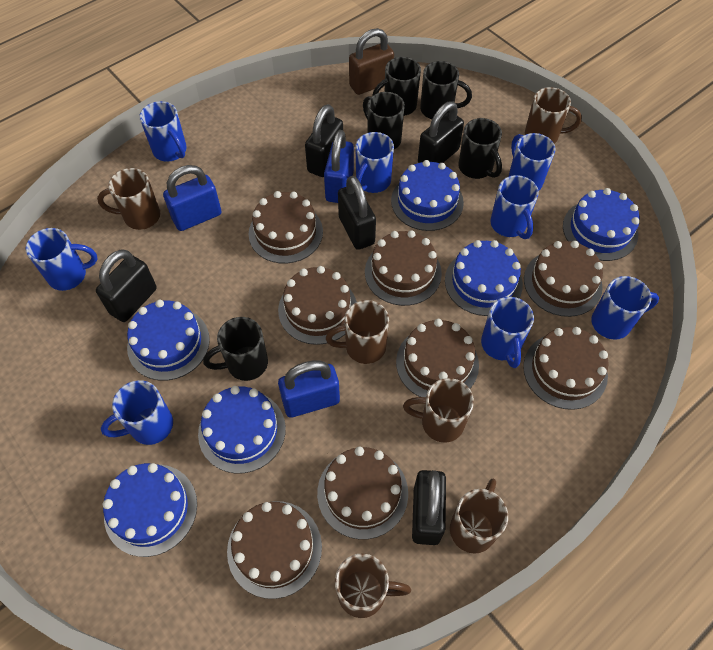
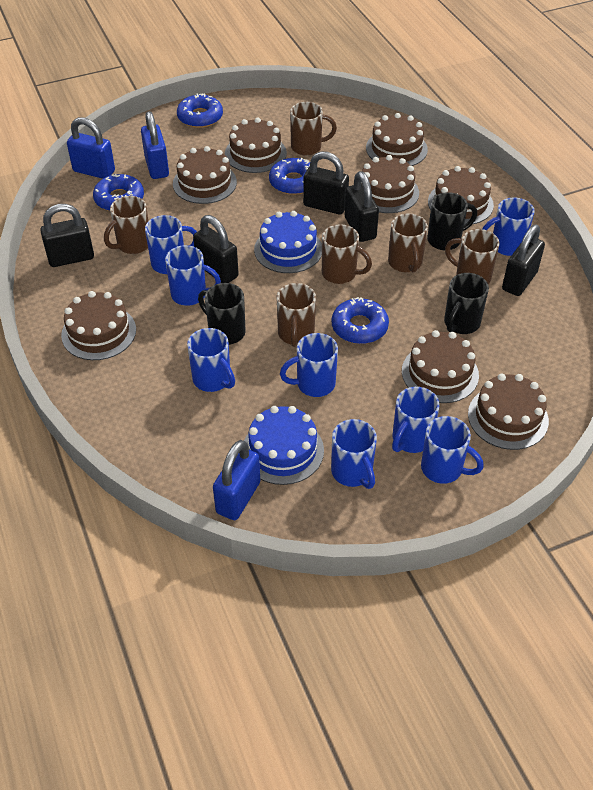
black mug: 5 -> 3
blue cake: 6 -> 2
blue donut: 0 -> 4
brown padlock: 1 -> 0

